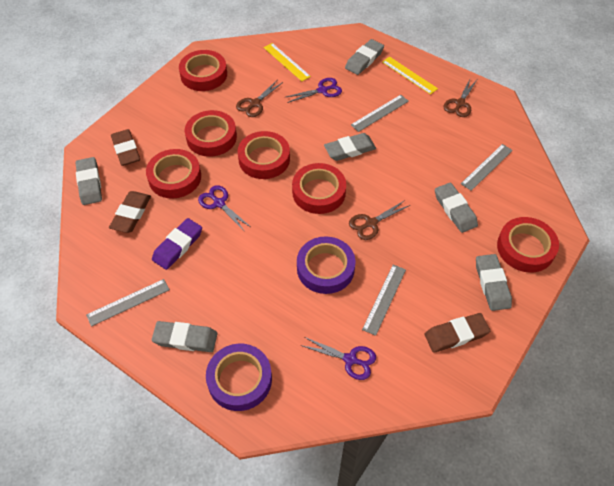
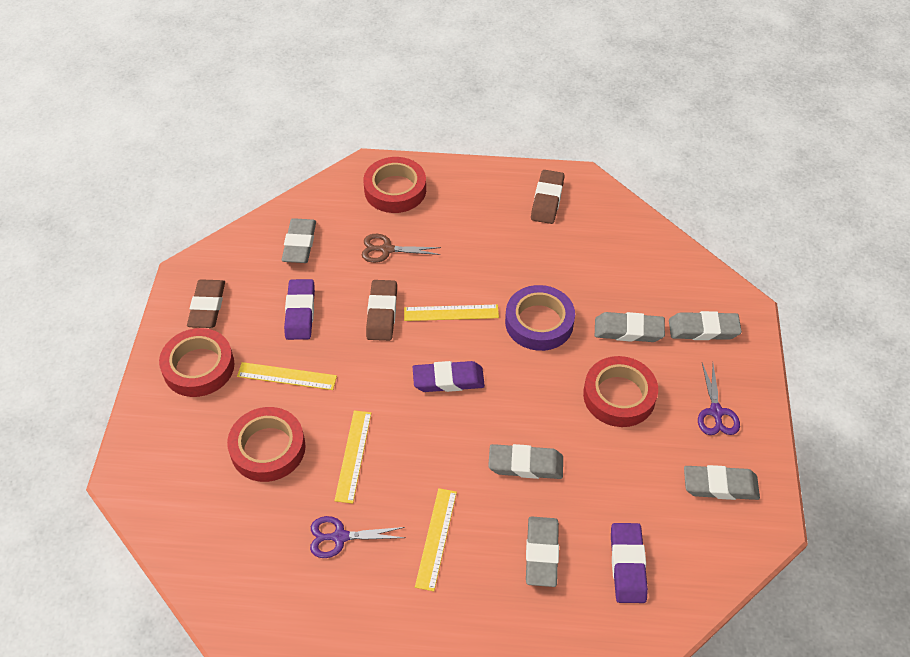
brown scissors: 3 -> 1
grey ruler: 4 -> 0
purple eraser: 1 -> 3
purple scissors: 3 -> 2
purple tape: 2 -> 1
red tape: 6 -> 4
yellow ruler: 2 -> 4

